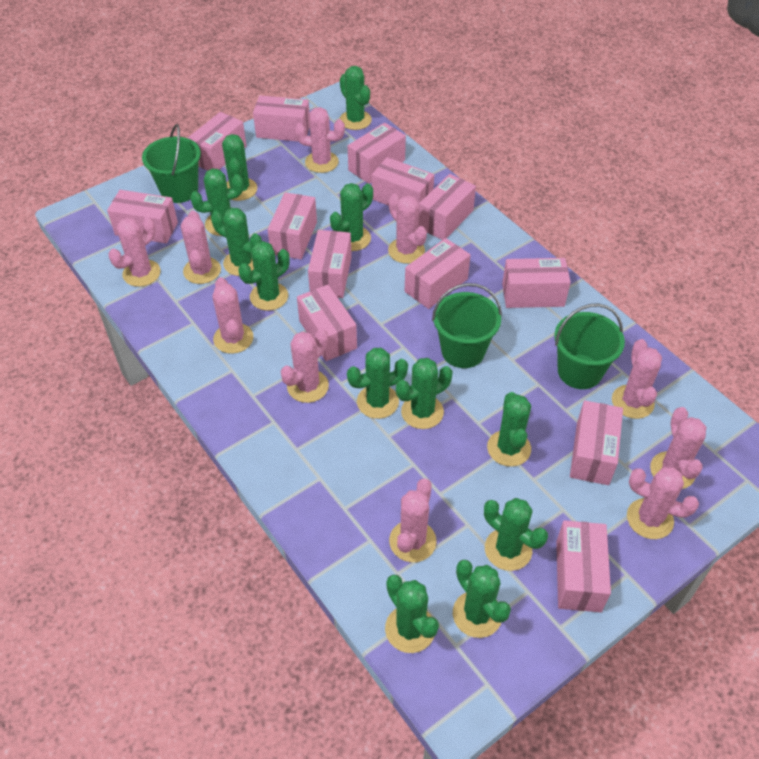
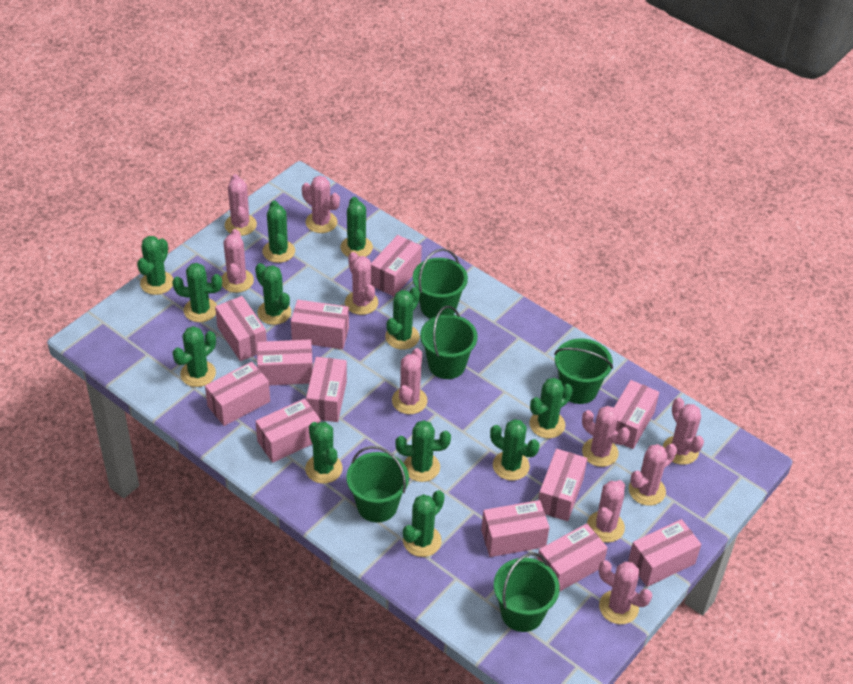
green bucket: 3 -> 5
pink box: 13 -> 12

